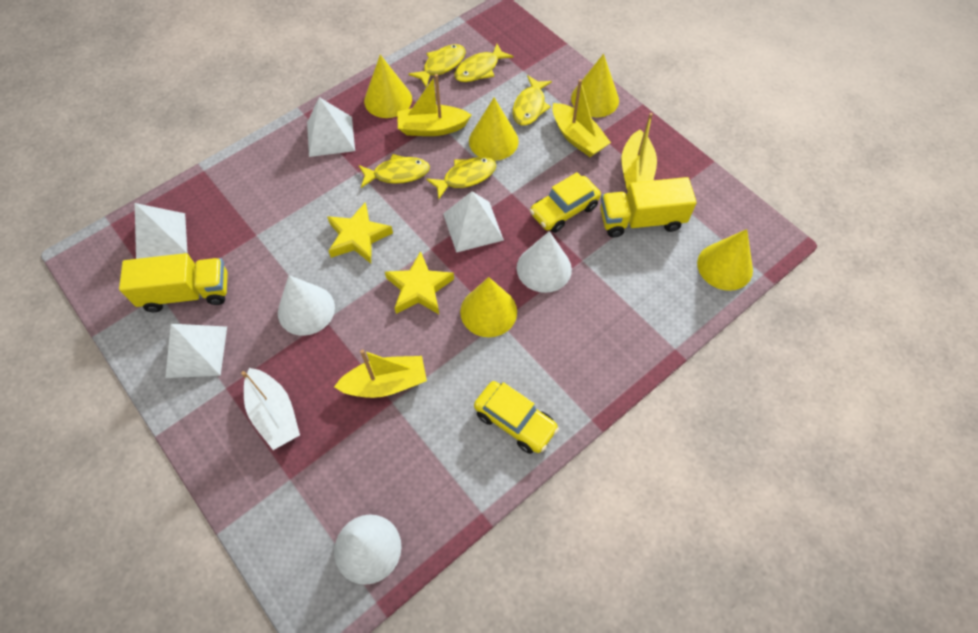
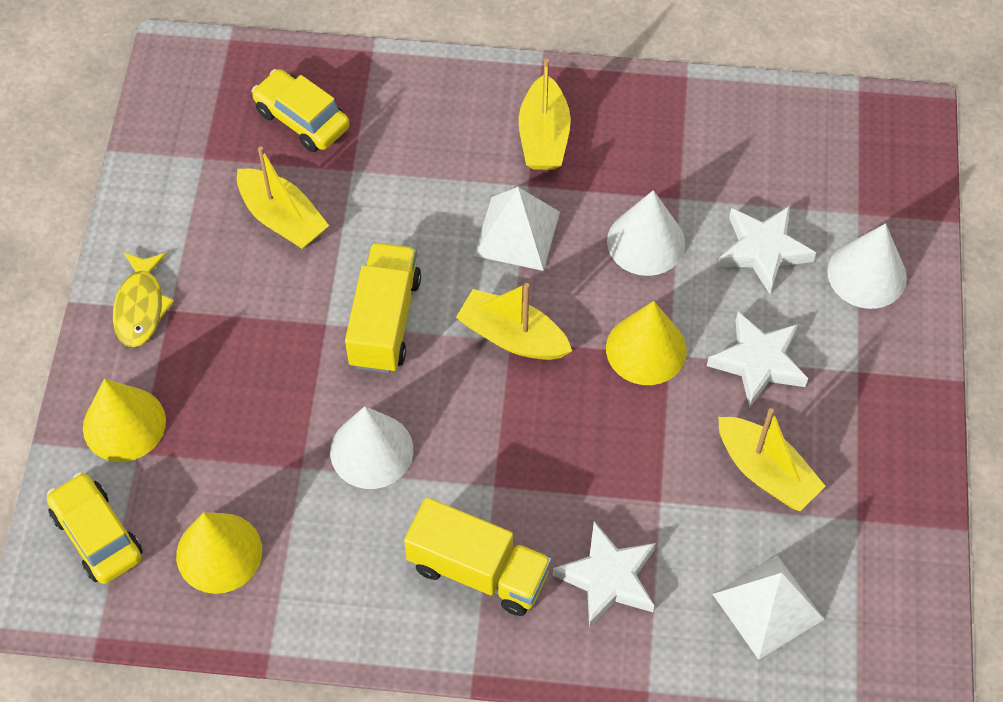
white boat: 1 -> 0
white pyramid: 4 -> 2
white star: 0 -> 3
yellow cone: 5 -> 3
yellow fish: 5 -> 1
yellow star: 2 -> 0

